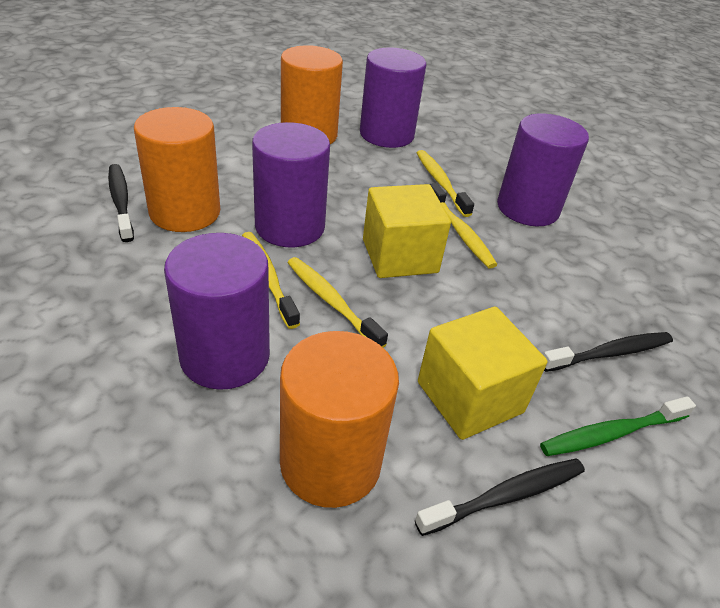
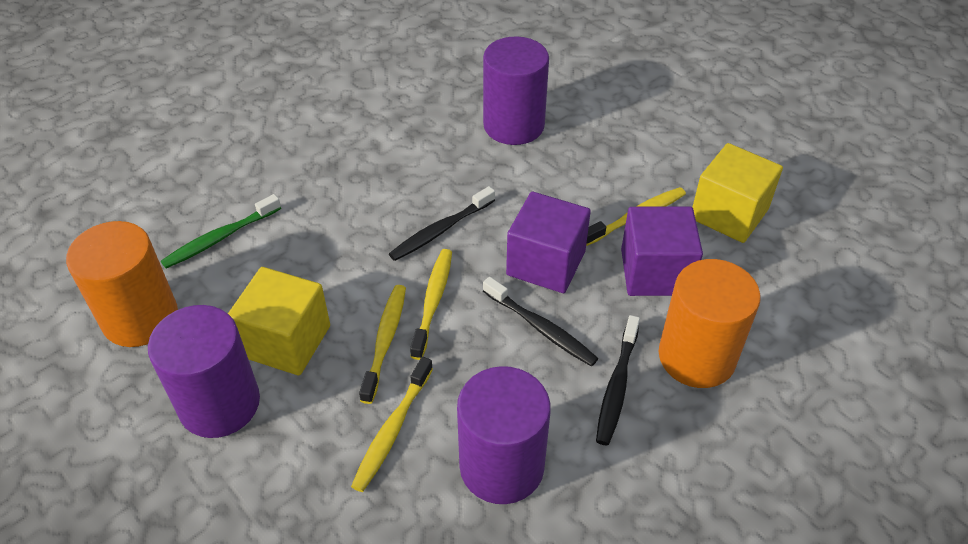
orange cylinder: 3 -> 2
purple cube: 0 -> 2
purple cylinder: 4 -> 3

